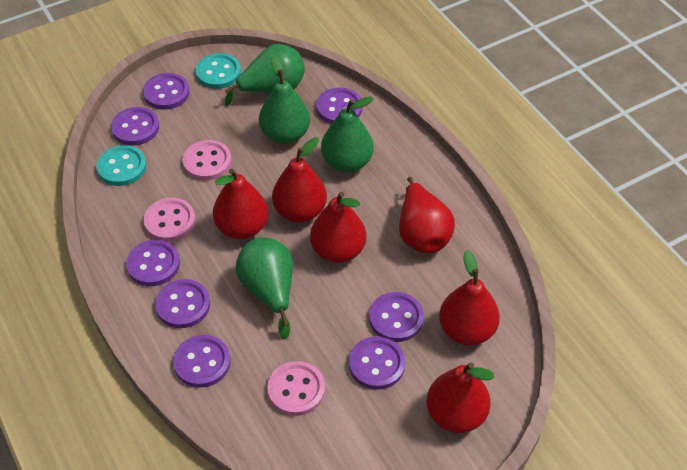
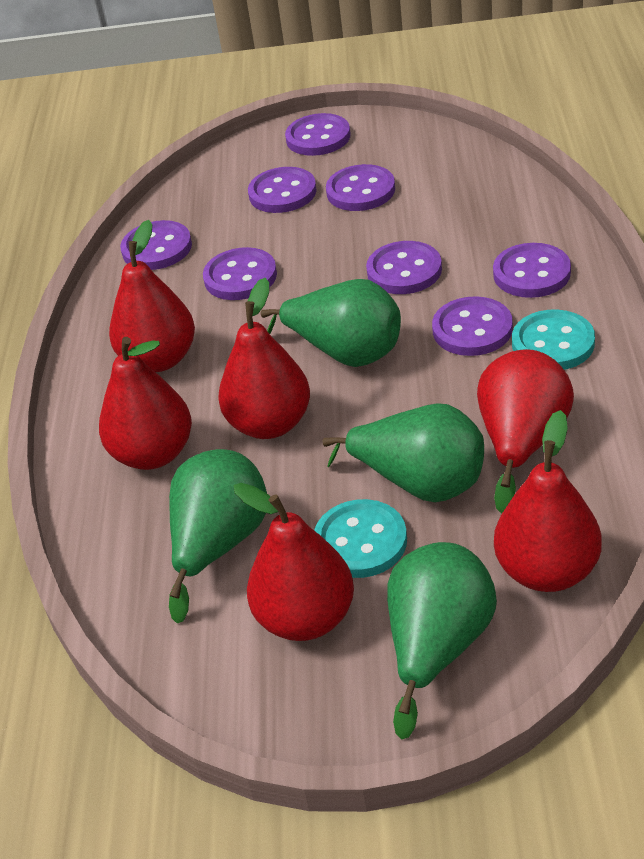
pink button: 3 -> 0

